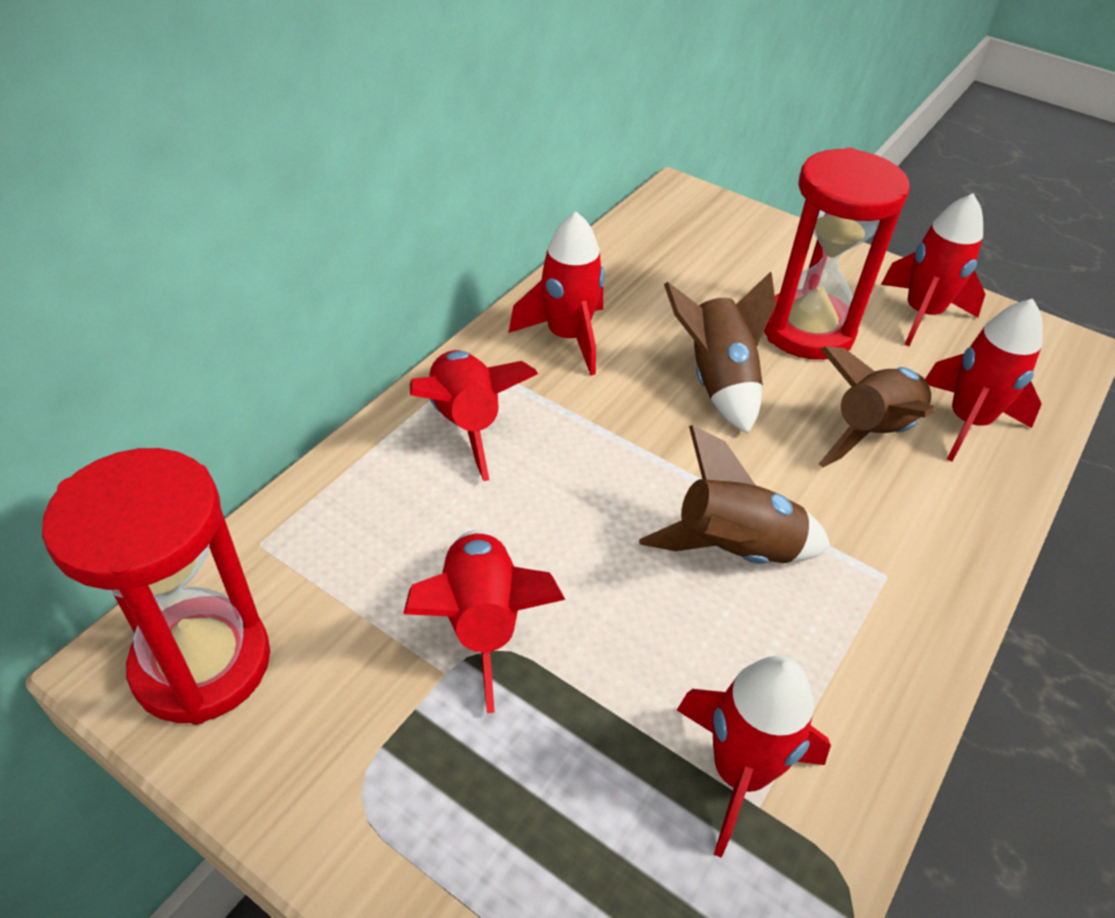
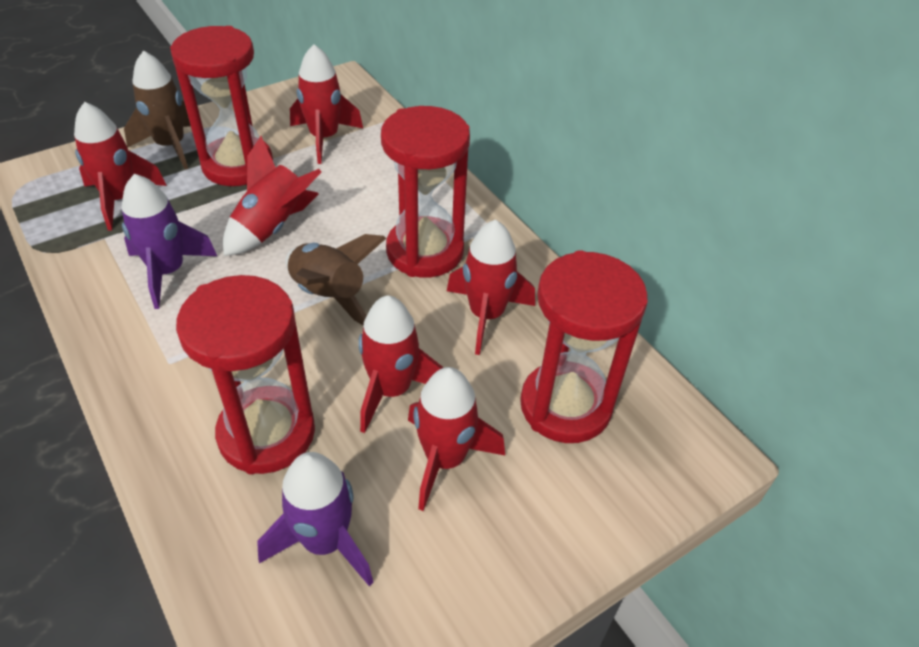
brown rocket: 3 -> 2
purple rocket: 0 -> 2
red hourglass: 2 -> 4

